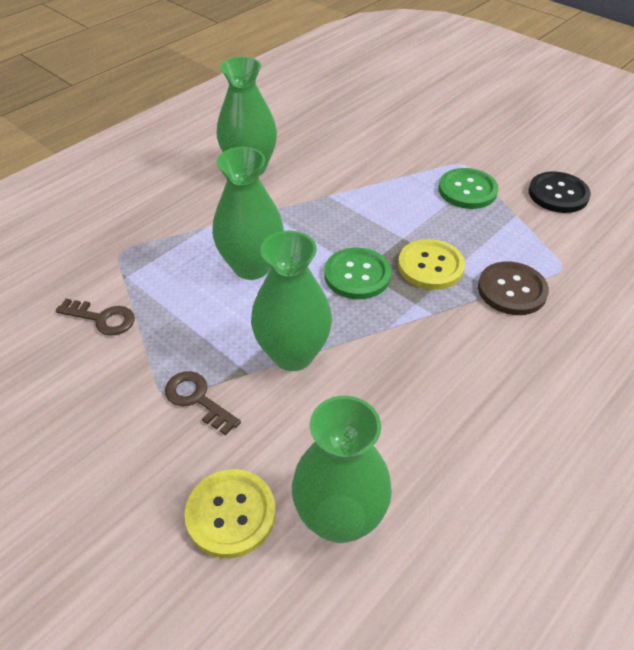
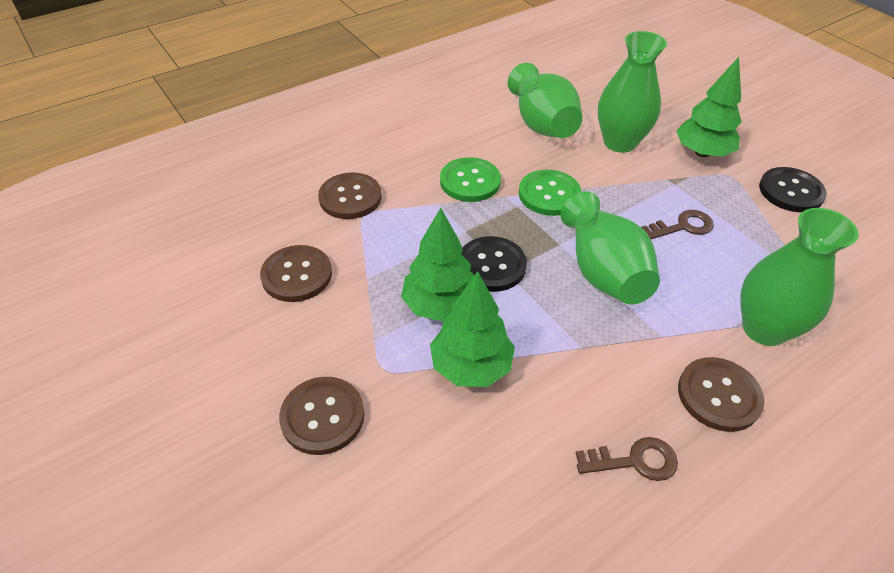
black button: 1 -> 2
brown button: 1 -> 4
green tree: 0 -> 3
yellow button: 2 -> 0

